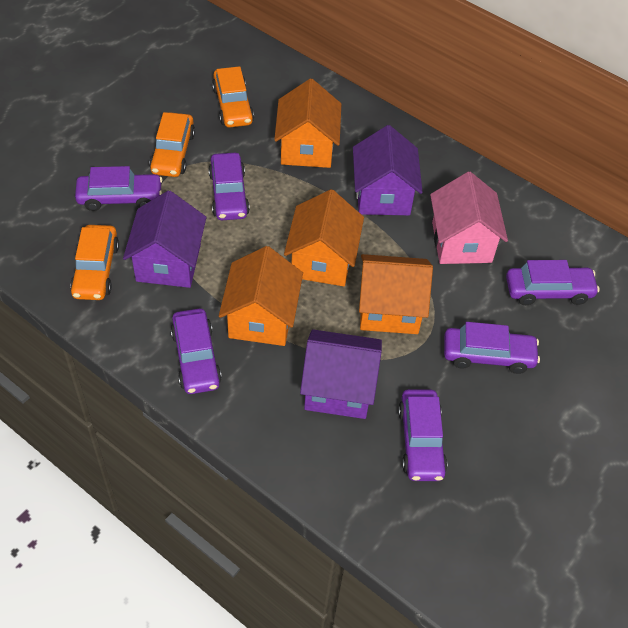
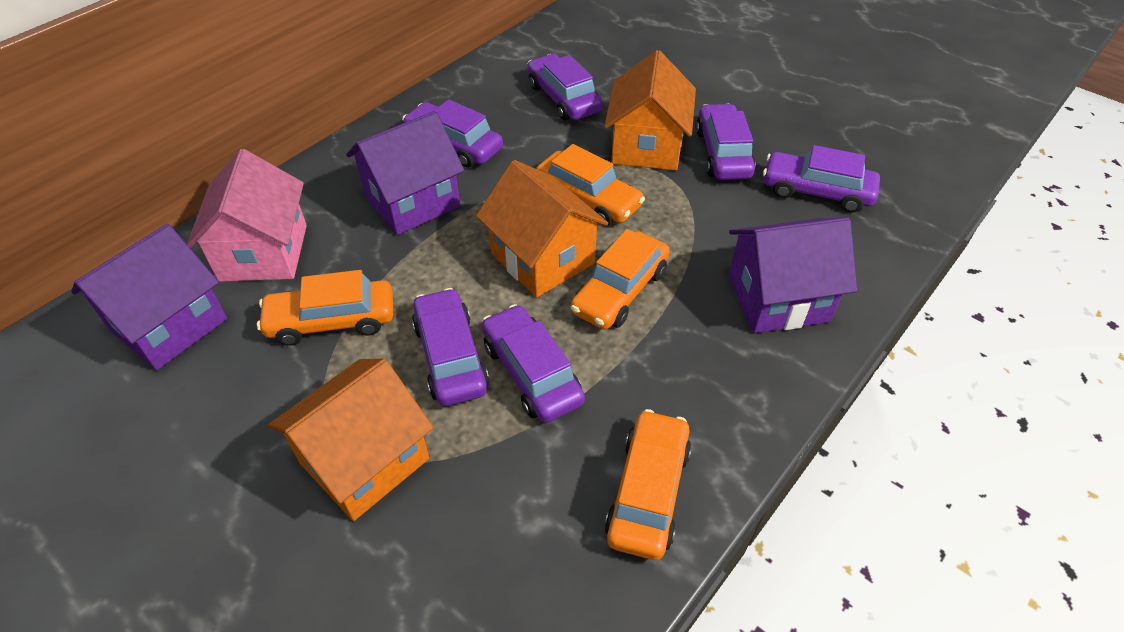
orange car: 3 -> 4
orange house: 4 -> 3

